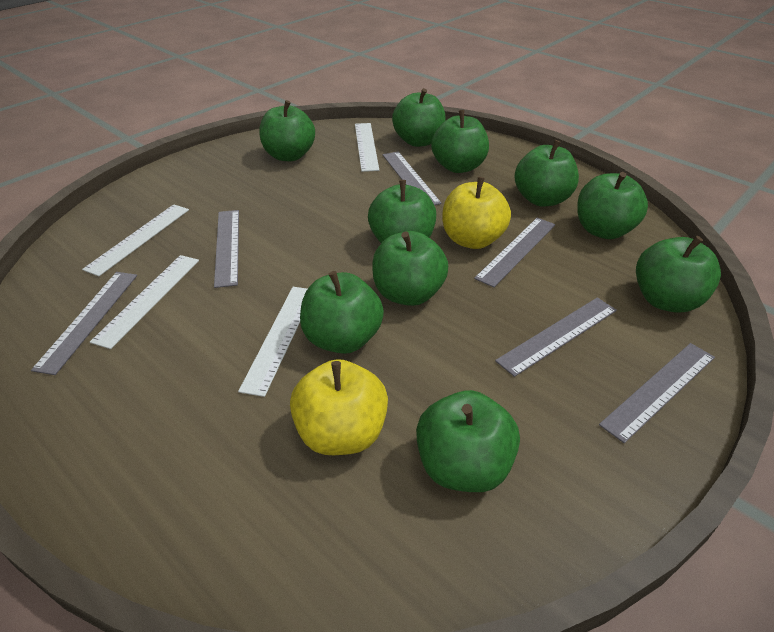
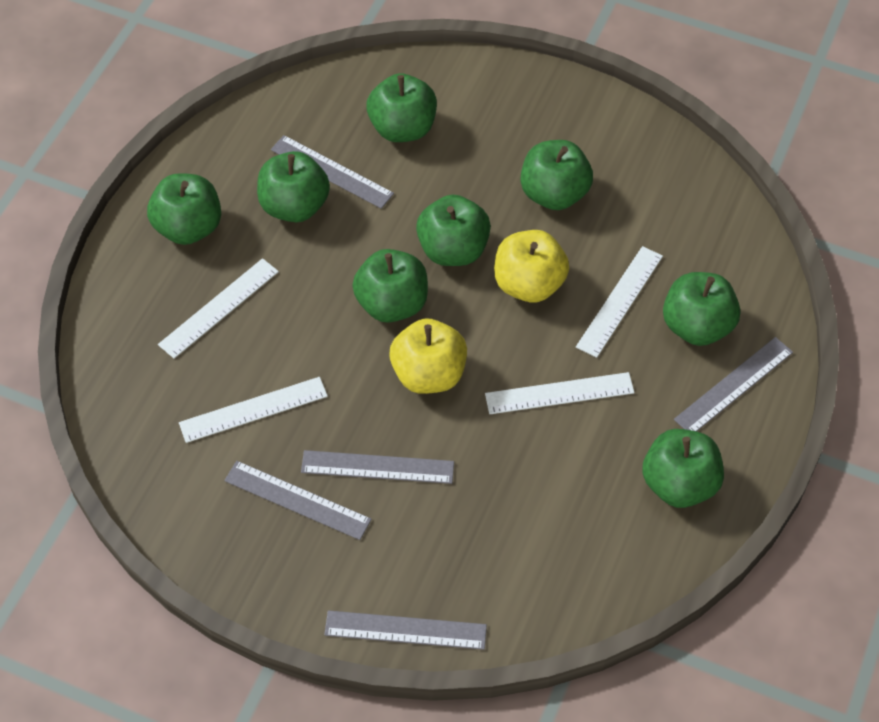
green apple: 10 -> 8
grey ruler: 6 -> 5

